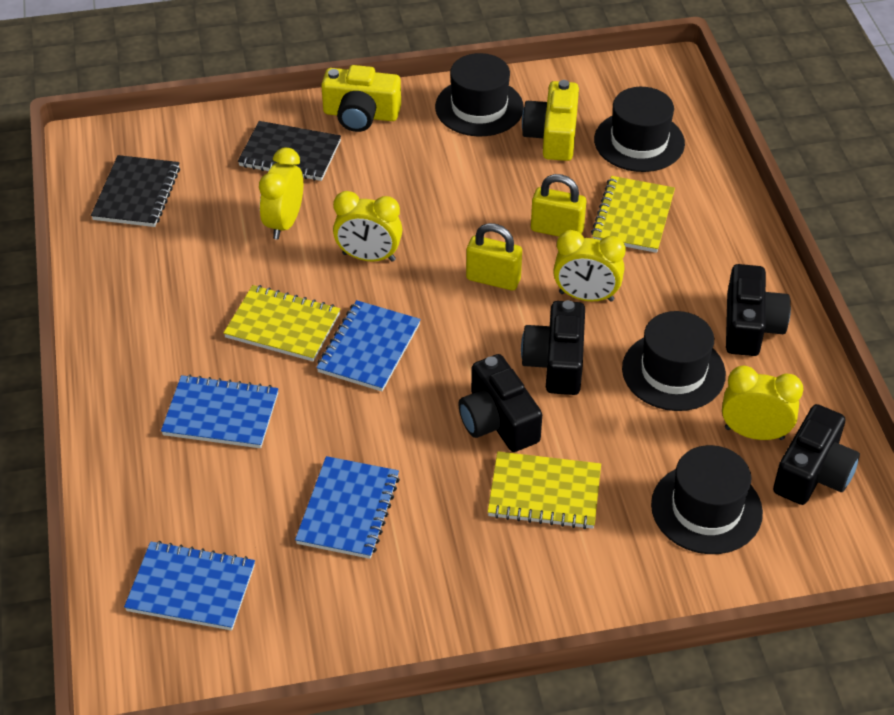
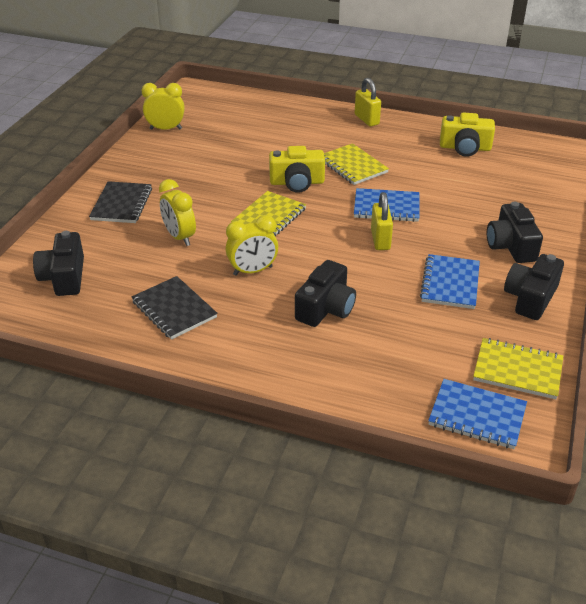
black hat: 4 -> 0
blue notebook: 4 -> 3
yellow clock: 4 -> 3

